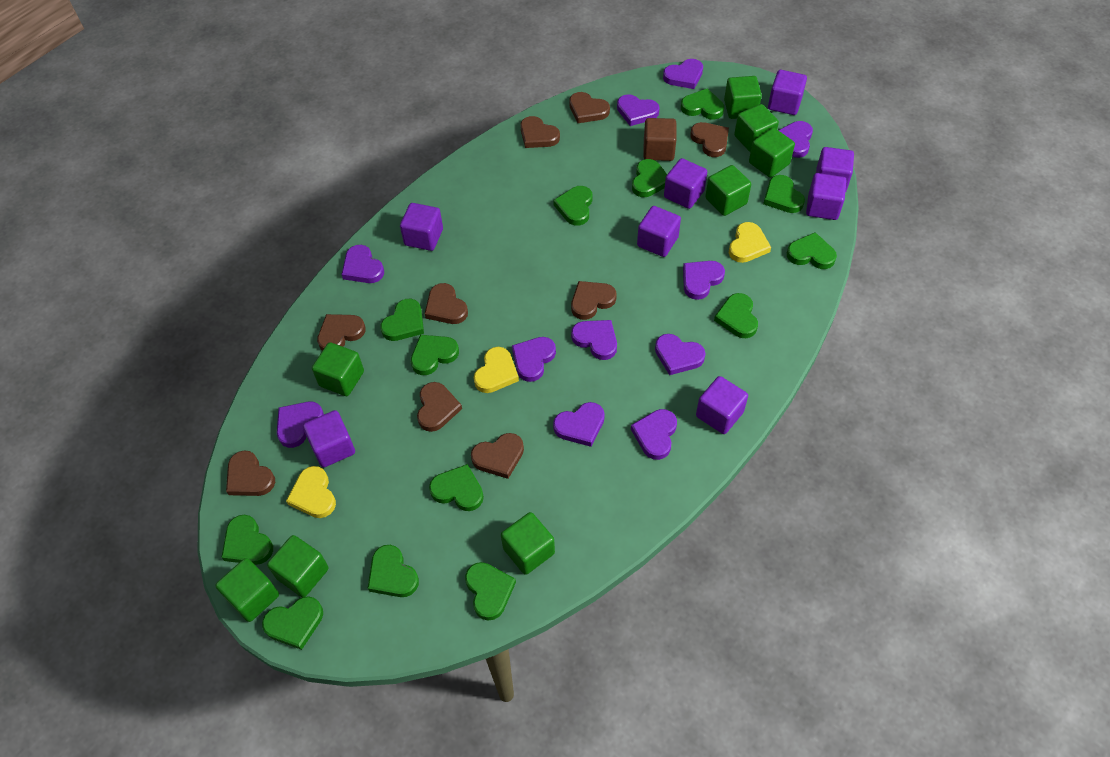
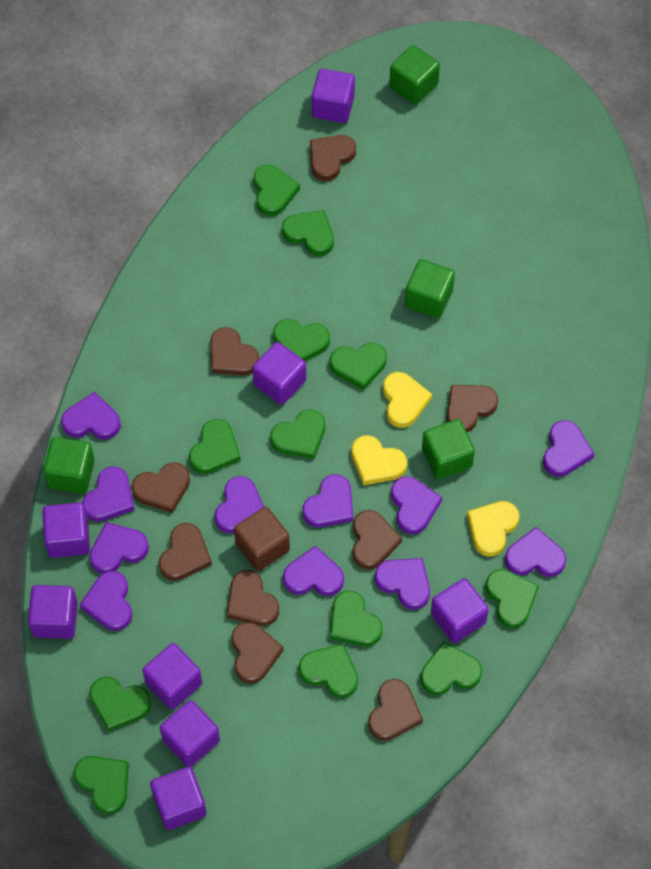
green cube: 8 -> 4
green heart: 13 -> 12

